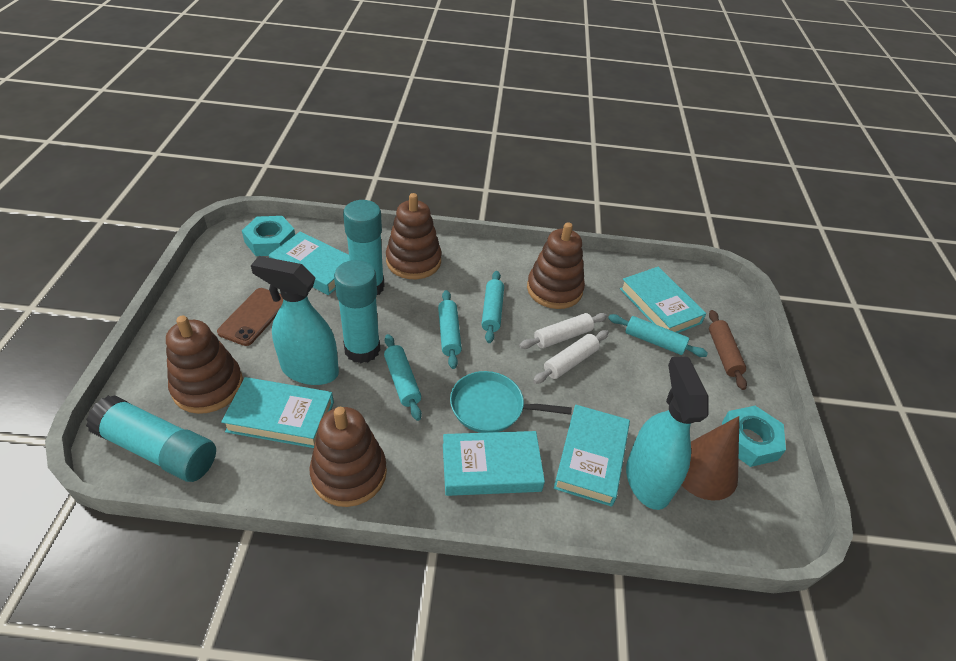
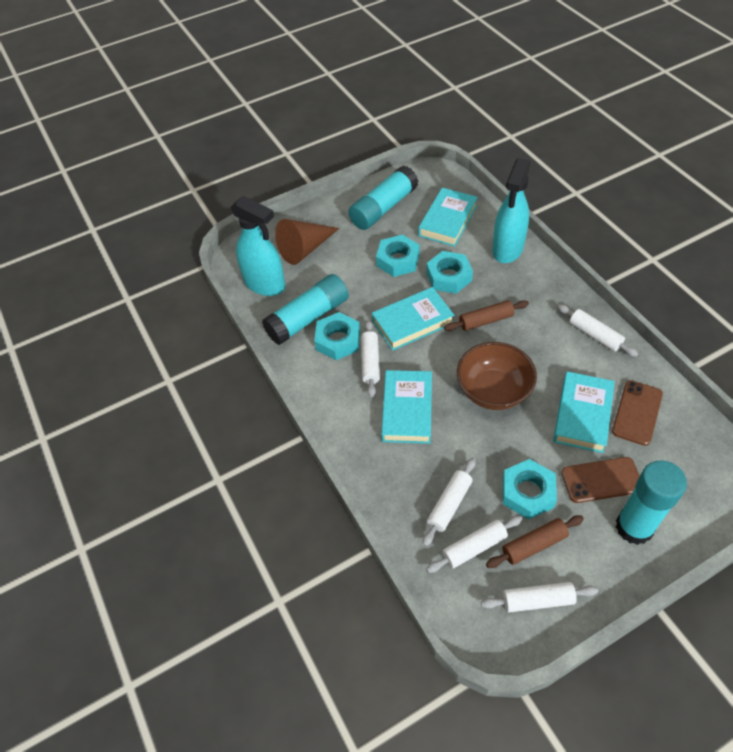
brown bowl: 0 -> 1
brown phone: 1 -> 2
brown rolling pin: 1 -> 2
brown stacking toy: 4 -> 0
turquoise book: 5 -> 4
turquoise nut: 2 -> 4
turquoise pan: 1 -> 0
turquoise rolling pin: 4 -> 0
white rolling pin: 2 -> 5

